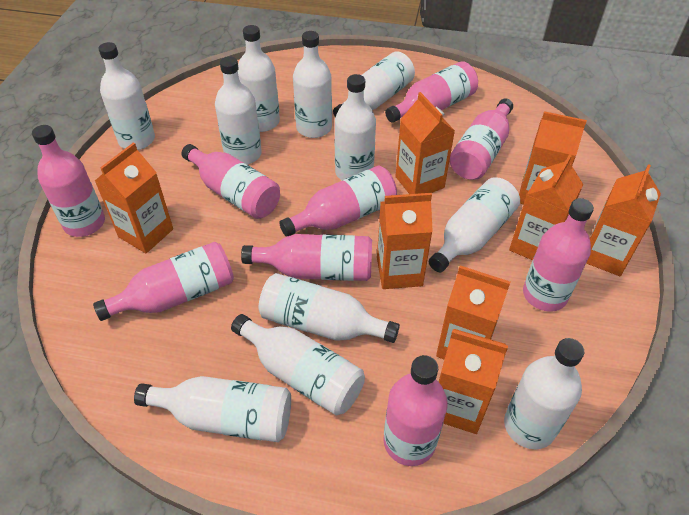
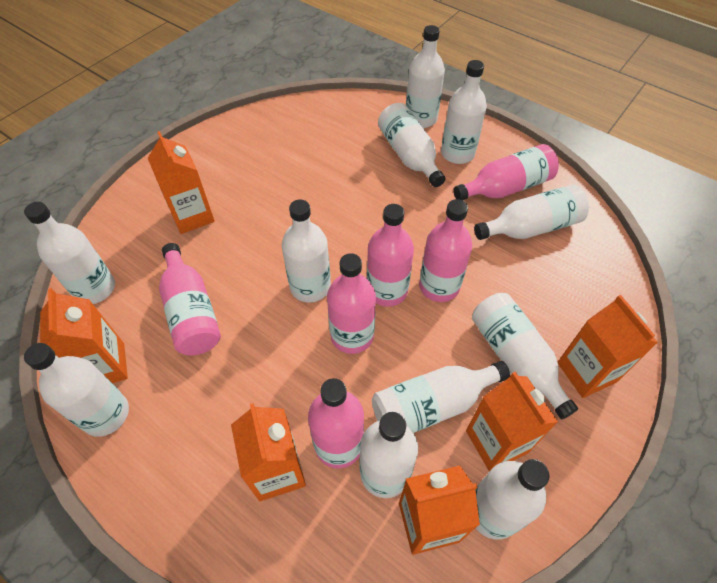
orange carton: 8 -> 6
pink bottle: 9 -> 6

